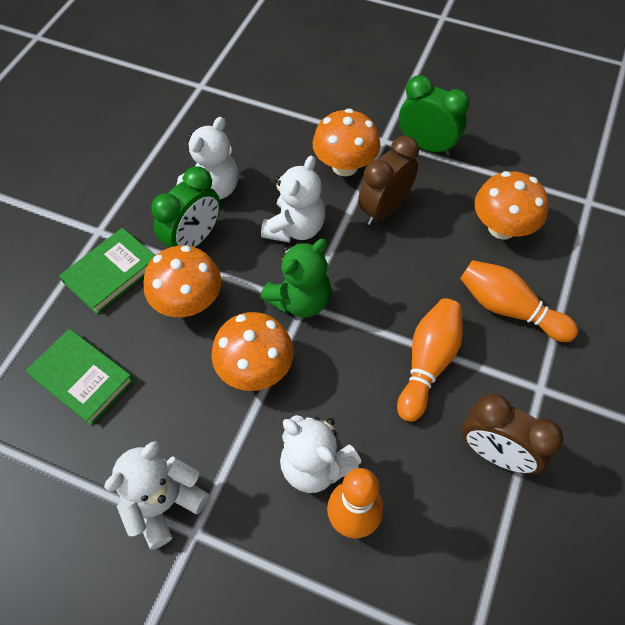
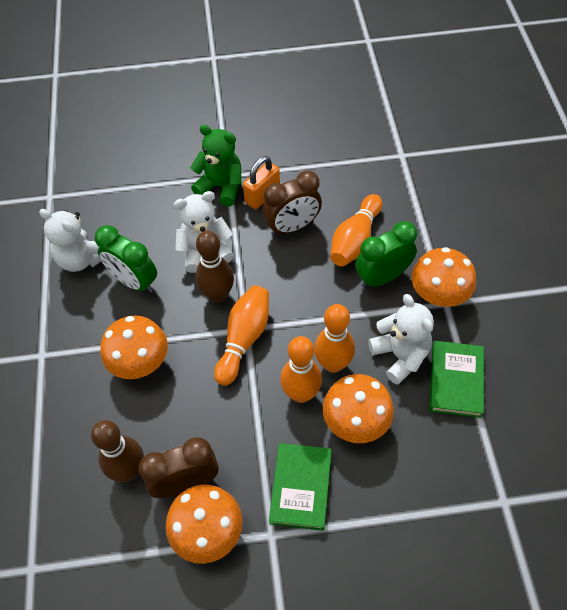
brown bowling pin: 0 -> 2
orange bowling pin: 3 -> 4
orange padlock: 0 -> 1
white teddy bear: 4 -> 3

